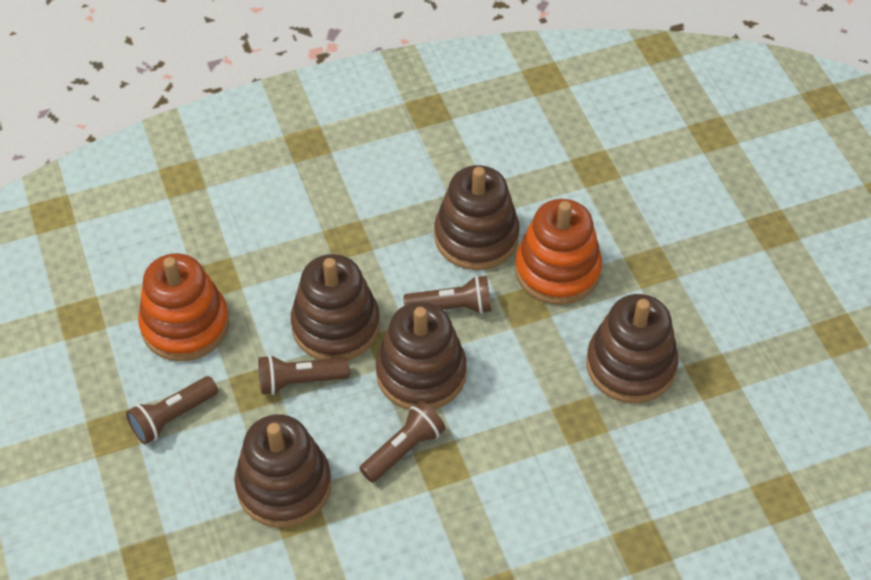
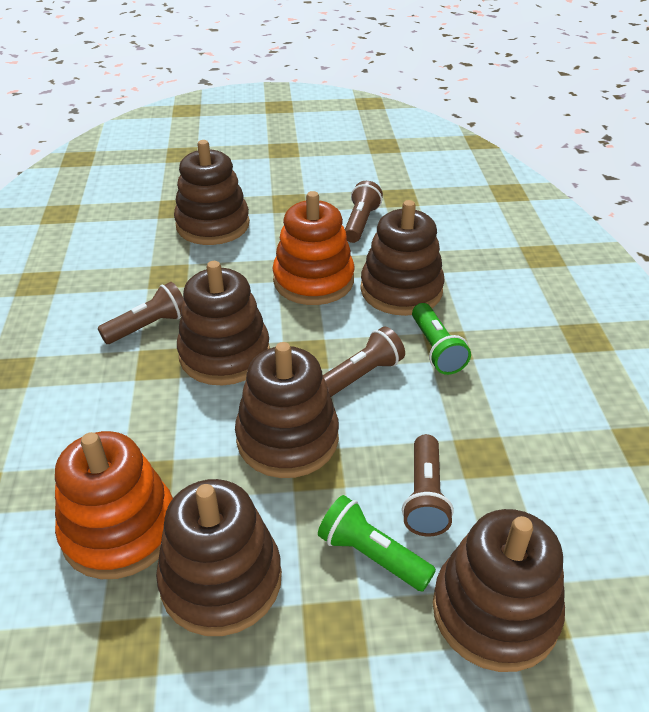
brown stacking toy: 5 -> 6
green flashlight: 0 -> 2

